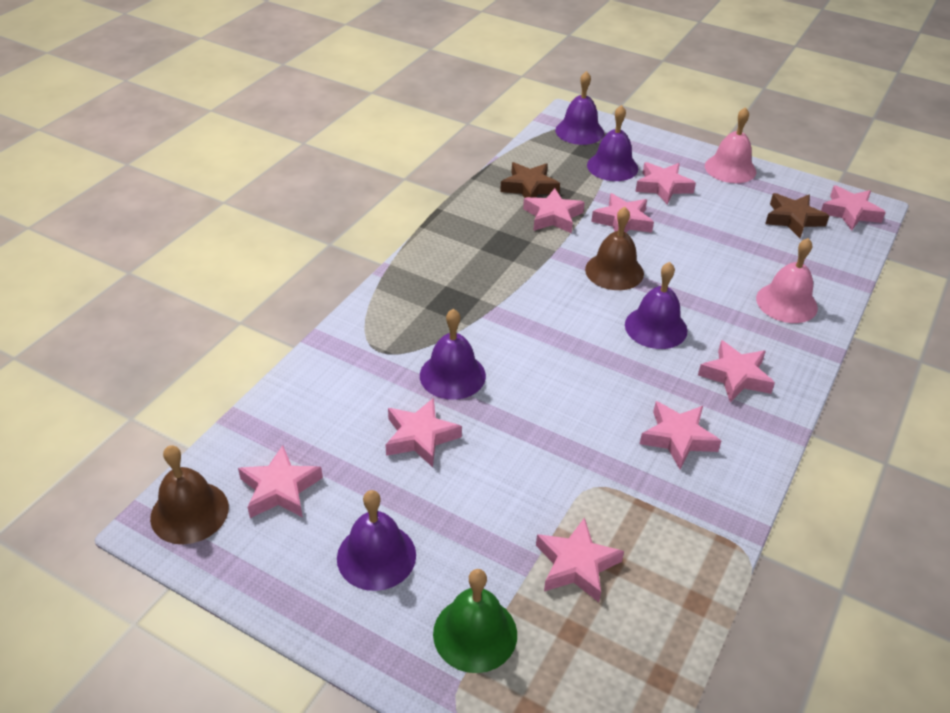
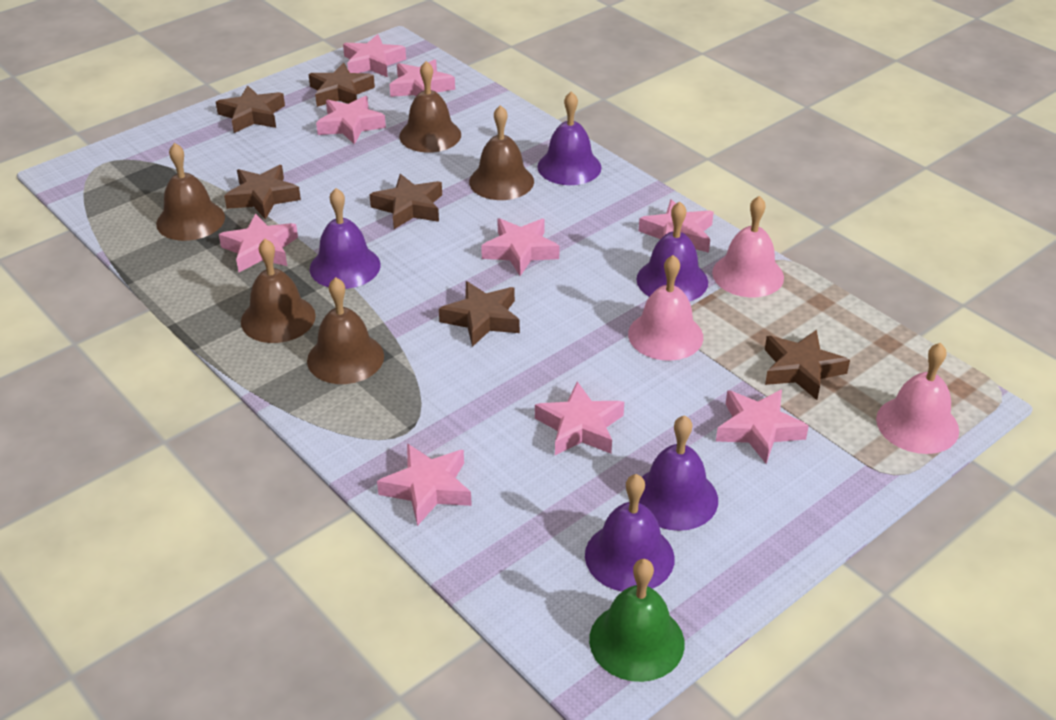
brown bell: 2 -> 5
brown star: 2 -> 6
pink bell: 2 -> 3

